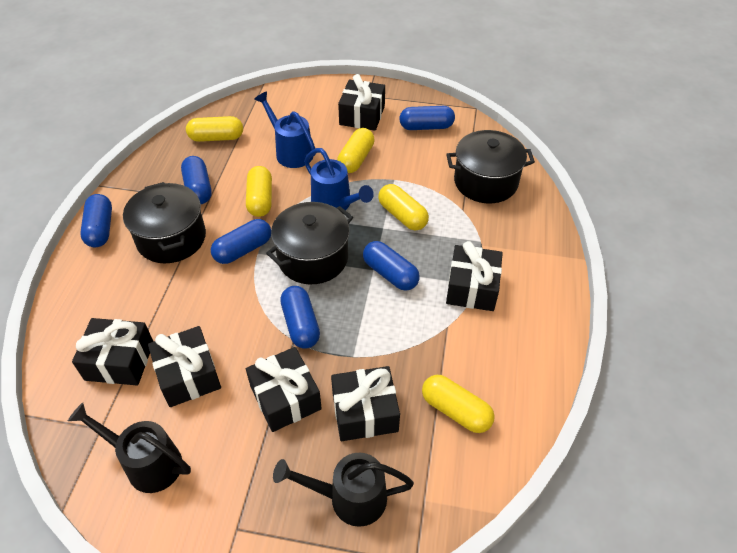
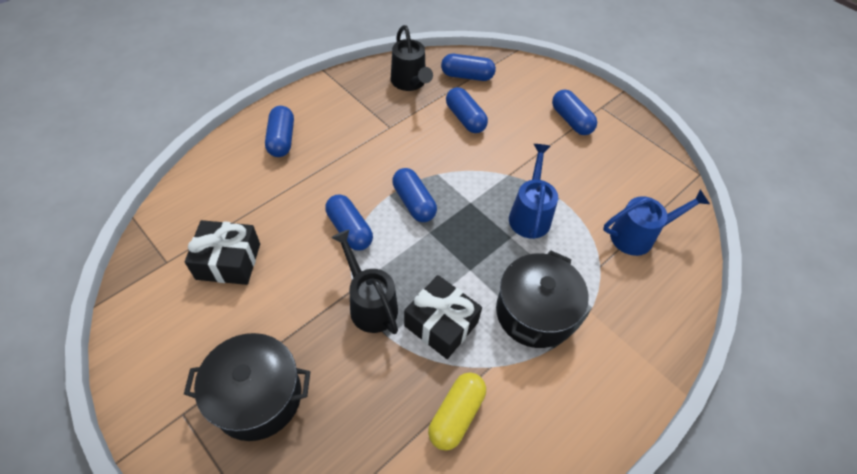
black gift: 6 -> 2
black pot: 3 -> 2
yellow capsule: 5 -> 1

